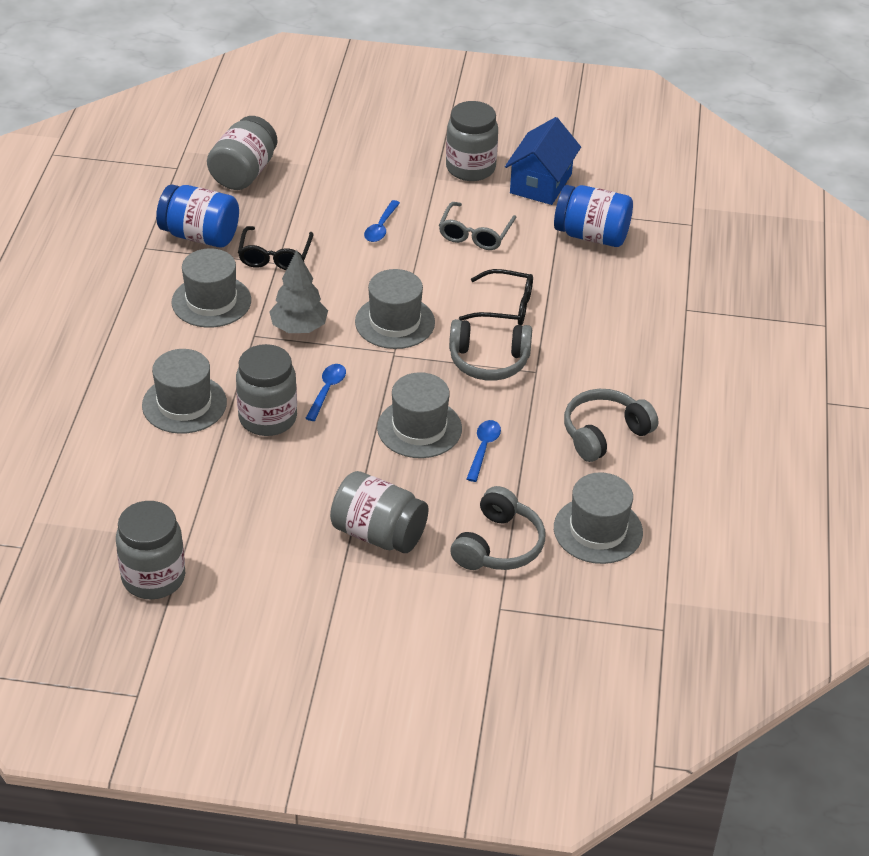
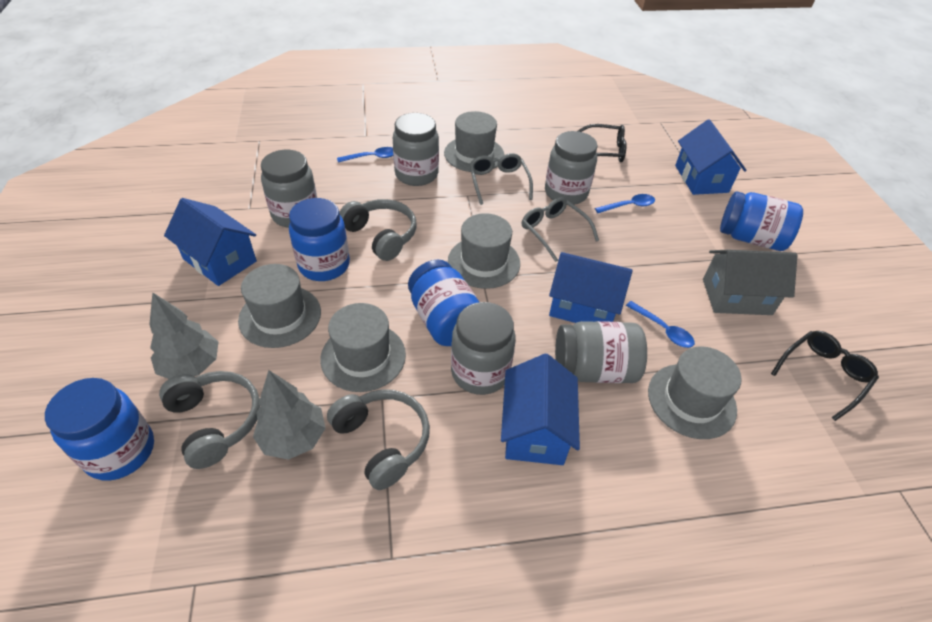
blue house: 1 -> 4
blue jar: 2 -> 4
grey glasses: 1 -> 2
grey house: 0 -> 1
grey tree: 1 -> 2

